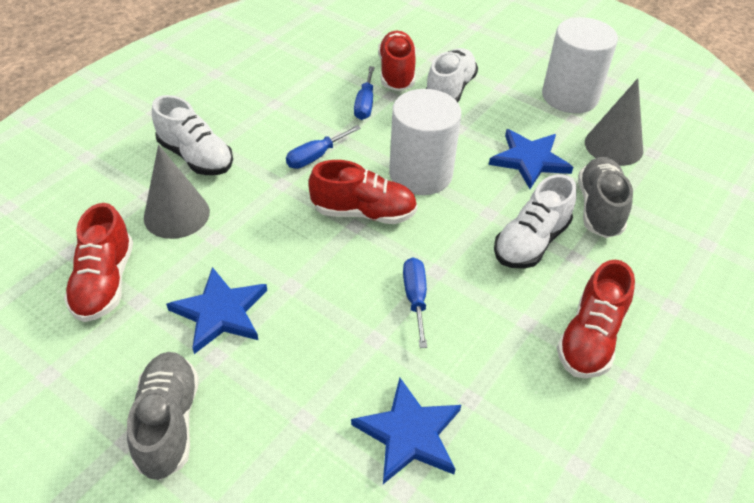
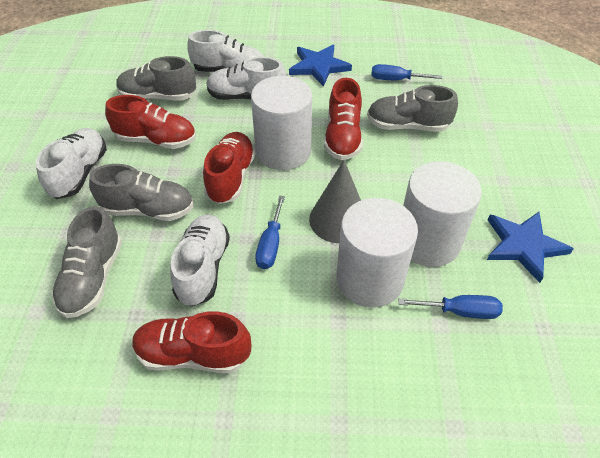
blue star: 3 -> 2
grey cone: 2 -> 1
grey shoe: 2 -> 4
white cylinder: 2 -> 3
white shoe: 3 -> 4

